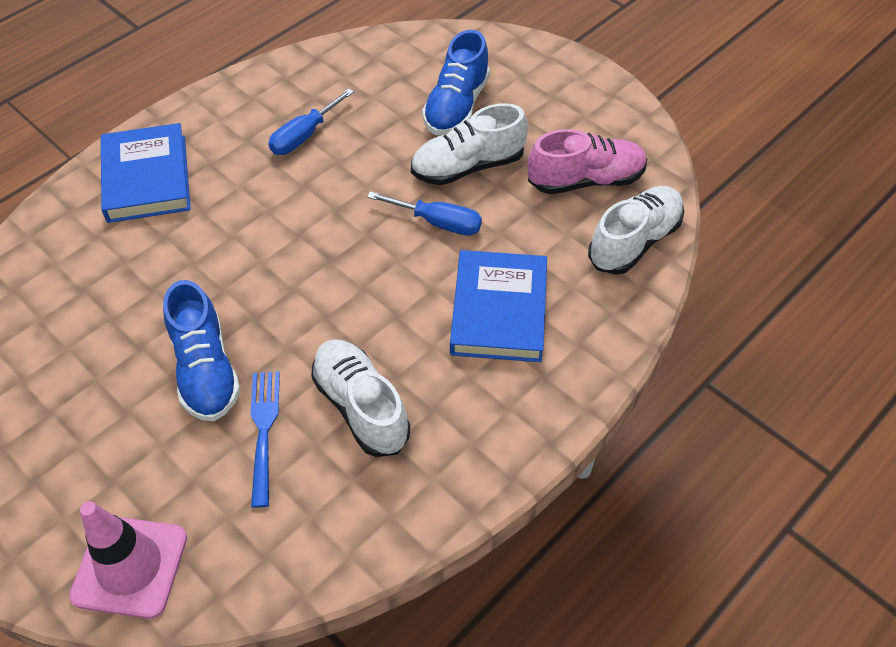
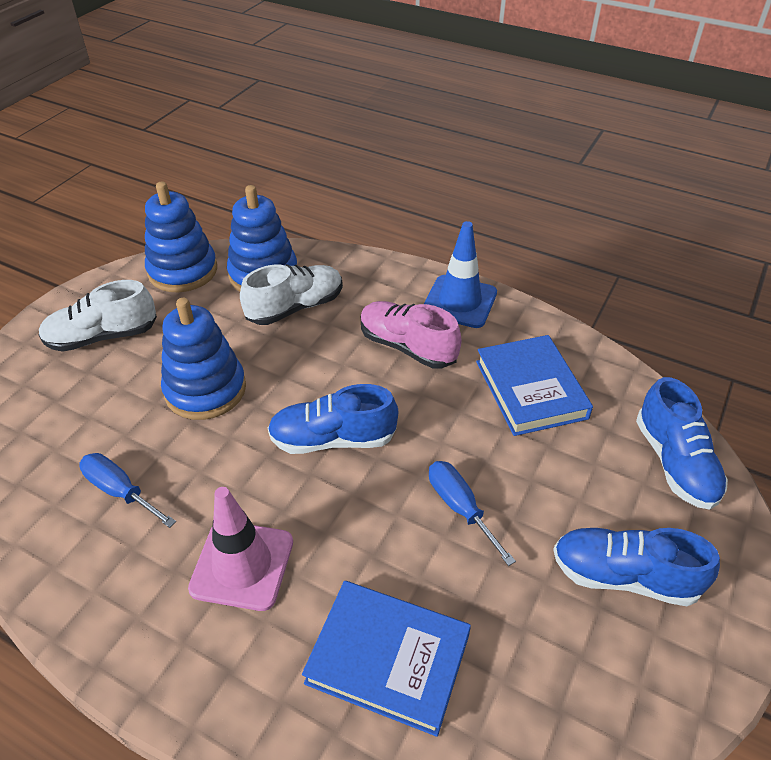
blue fork: 1 -> 0
blue shoe: 2 -> 3
blue stacking toy: 0 -> 3
blue traffic cone: 0 -> 1
white shoe: 3 -> 2

